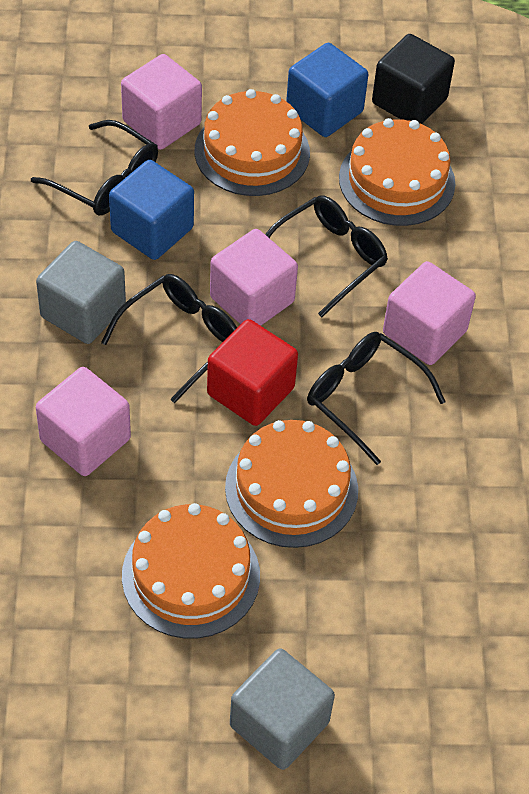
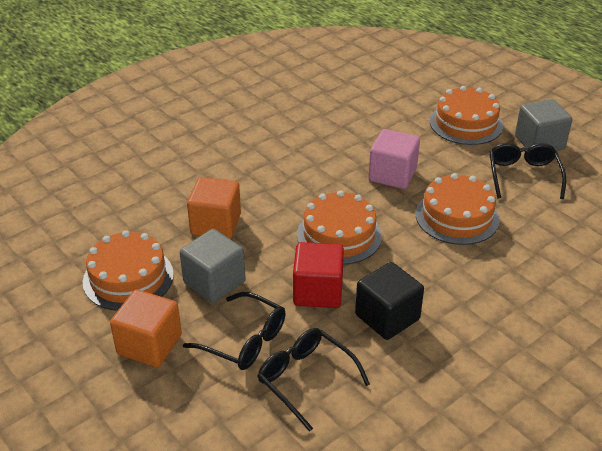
black glasses: 4 -> 3
blue cube: 2 -> 0
orange cube: 0 -> 2
pink cube: 4 -> 1

